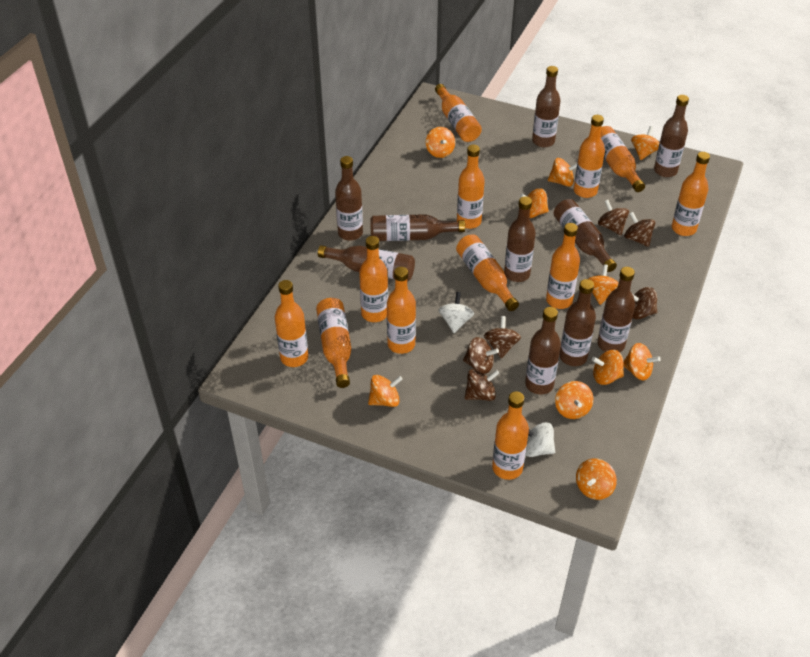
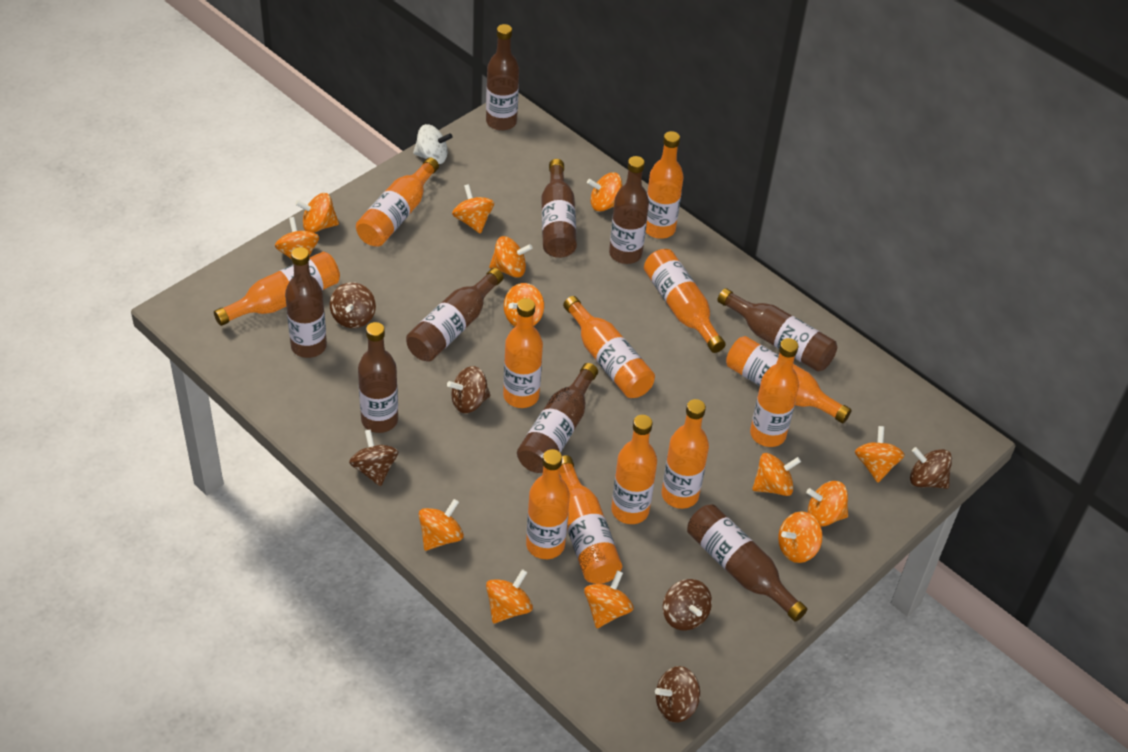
brown bottle: 10 -> 9
orange spinning top: 10 -> 13
white spinning top: 2 -> 1

